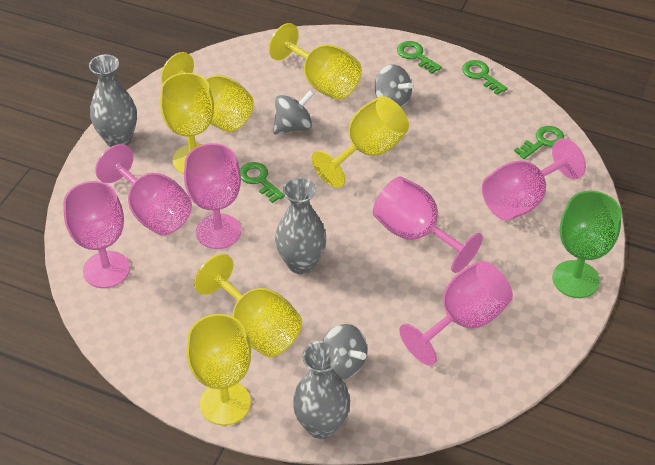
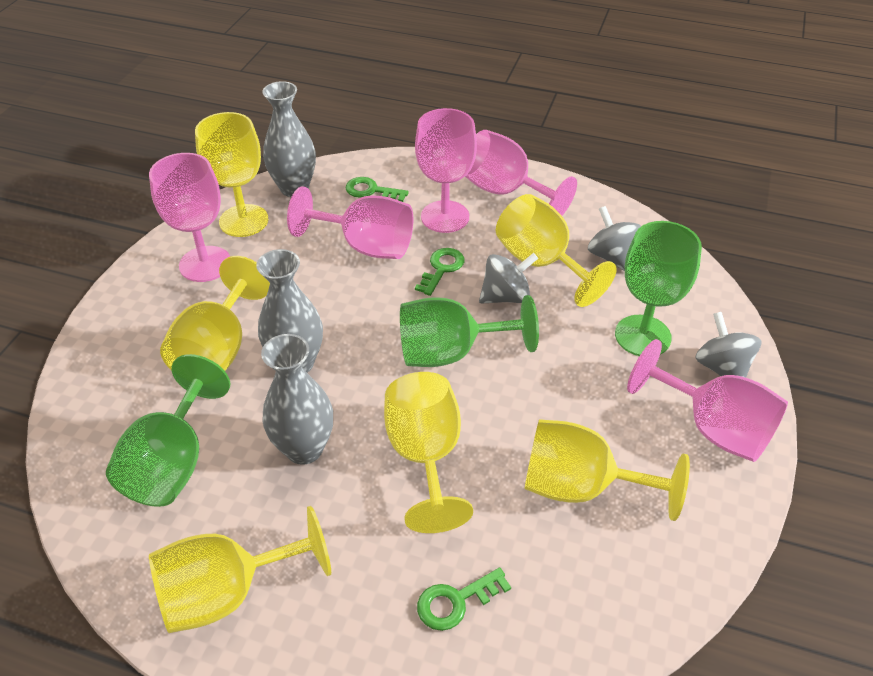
green goblet: 1 -> 3
green key: 4 -> 3
pink goblet: 6 -> 5

